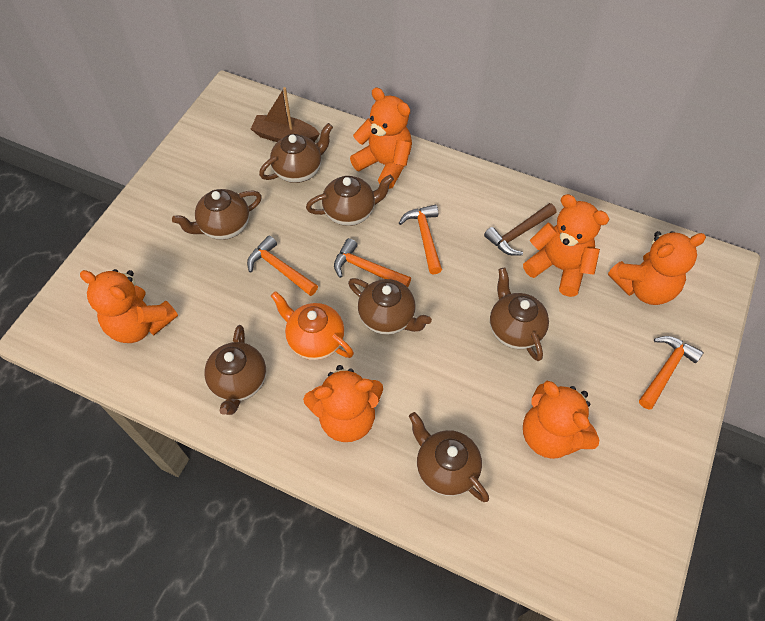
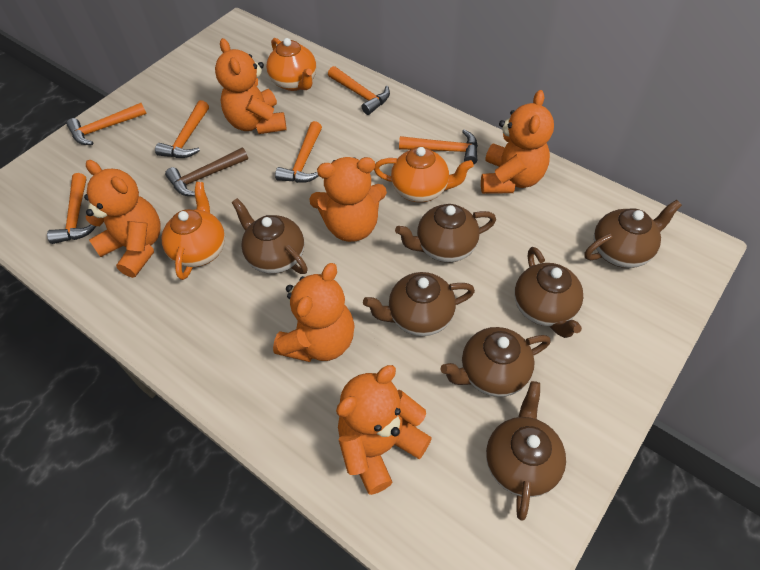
brown boat: 1 -> 0
orange hammer: 4 -> 6
orange teapot: 1 -> 3

